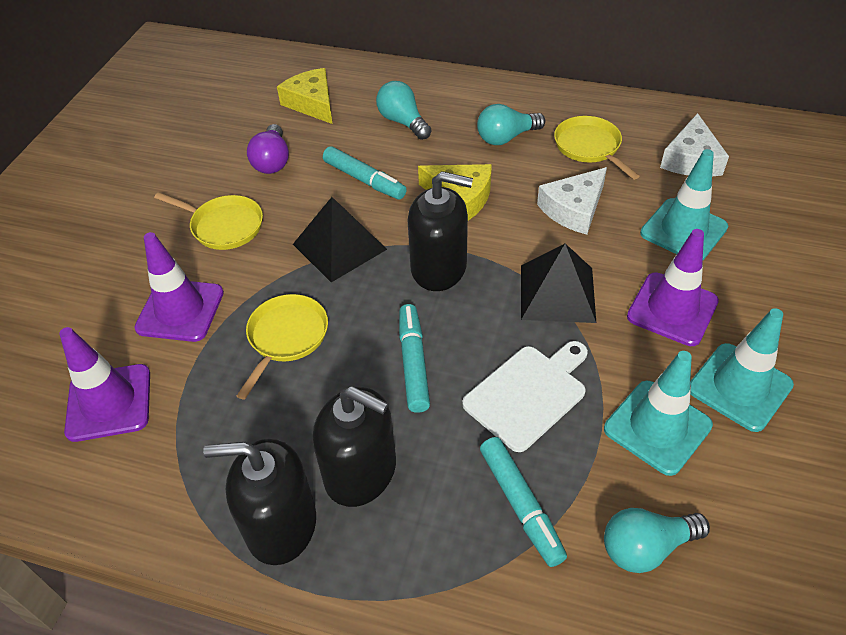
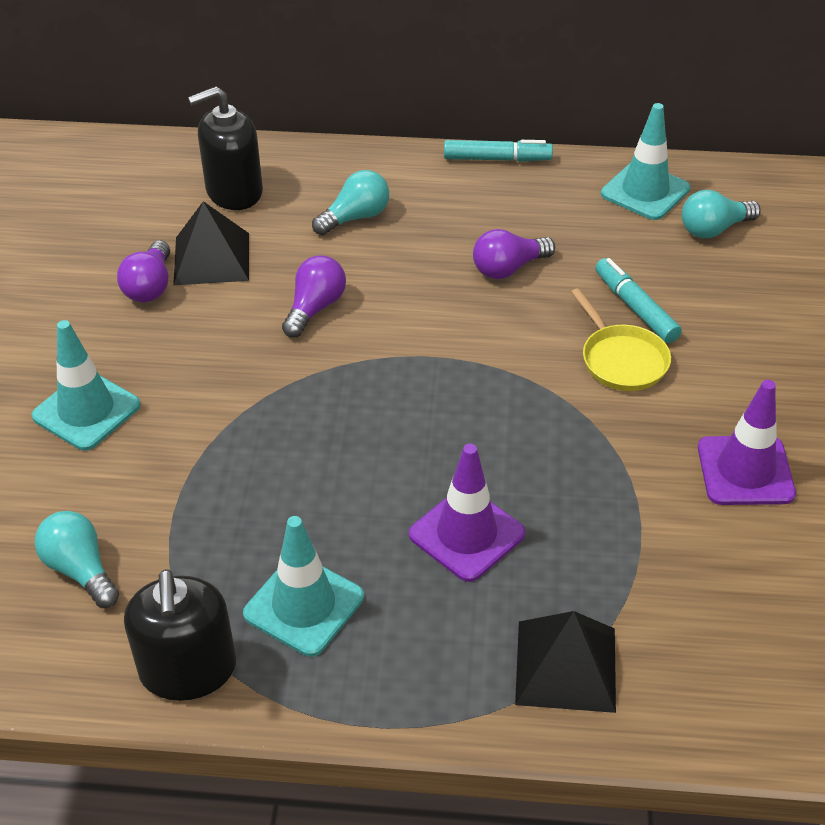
black soap dispenser: 3 -> 2
purple light bulb: 1 -> 3
purple traffic cone: 3 -> 2
turquoise marker: 3 -> 2
white cheese: 2 -> 0
white cutting board: 1 -> 0
yellow cheese: 2 -> 0
yellow pan: 3 -> 1

